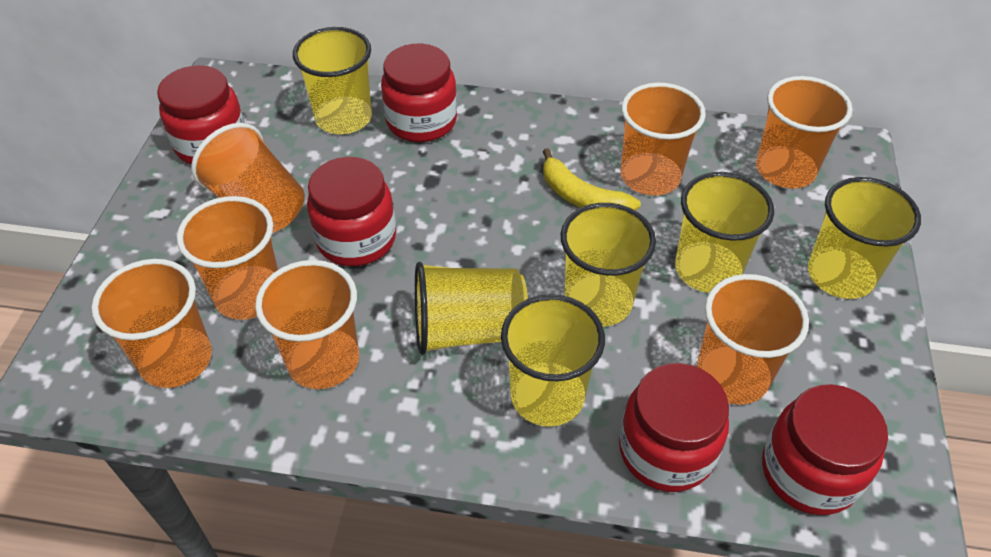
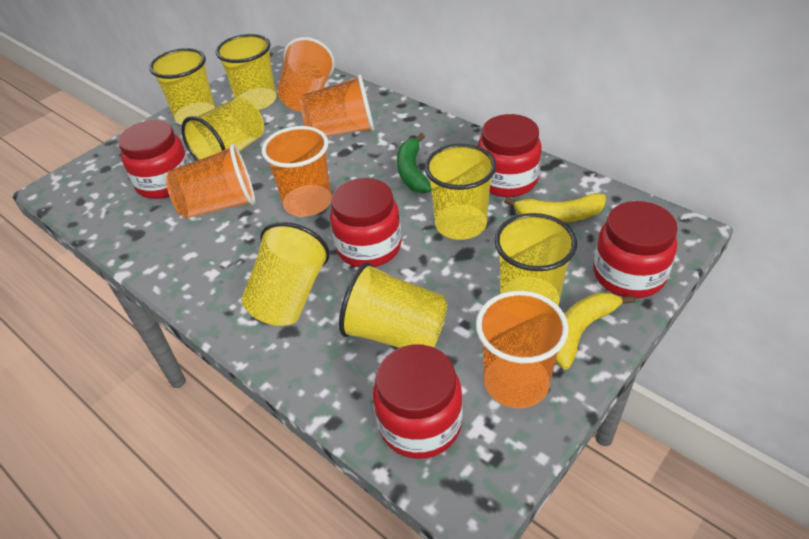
green banana: 0 -> 1
orange cup: 7 -> 5
yellow banana: 1 -> 2
yellow cup: 6 -> 7

